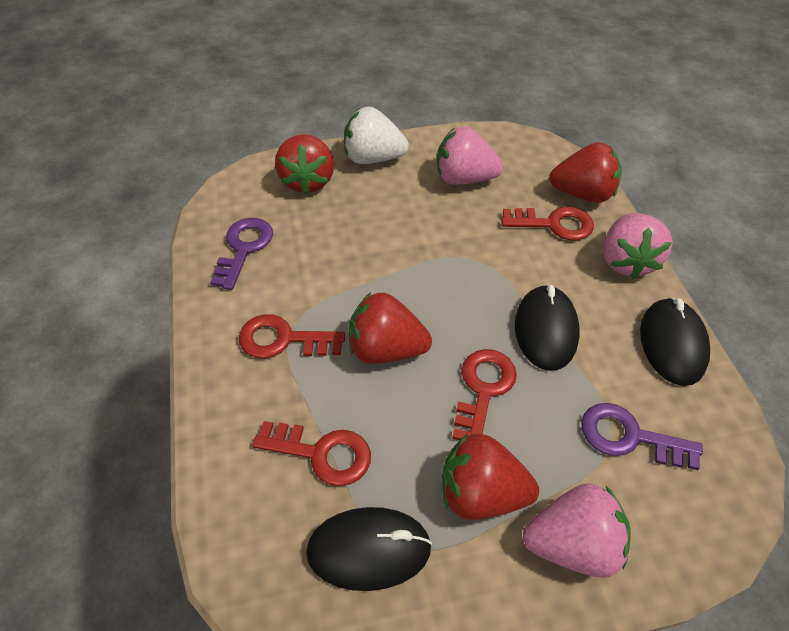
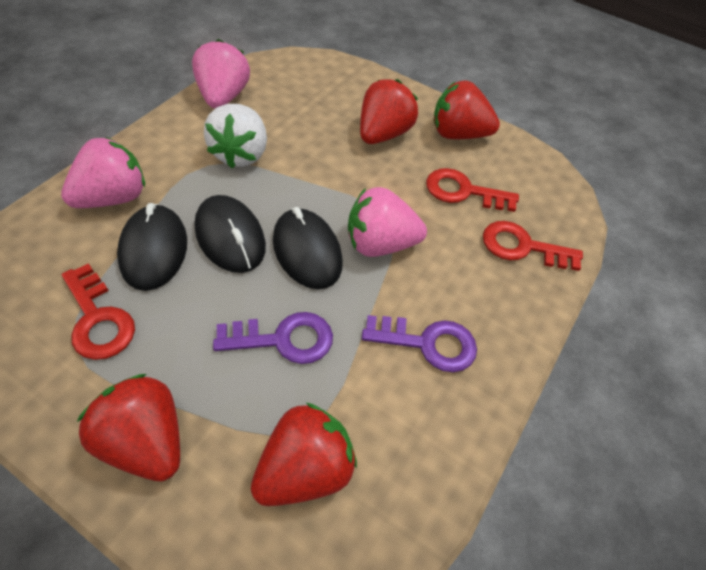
red key: 4 -> 3

